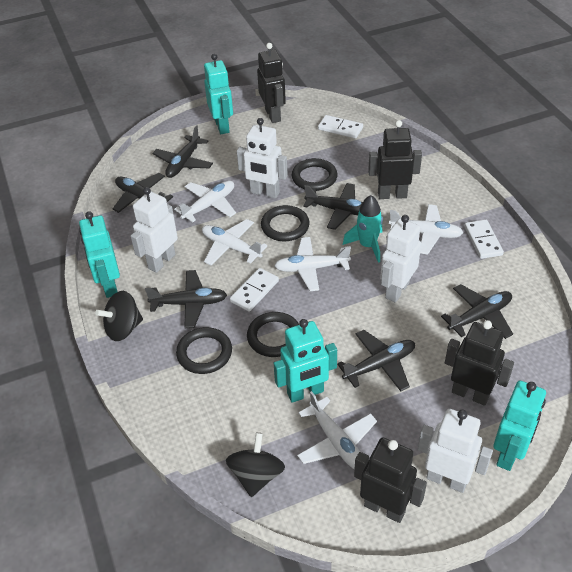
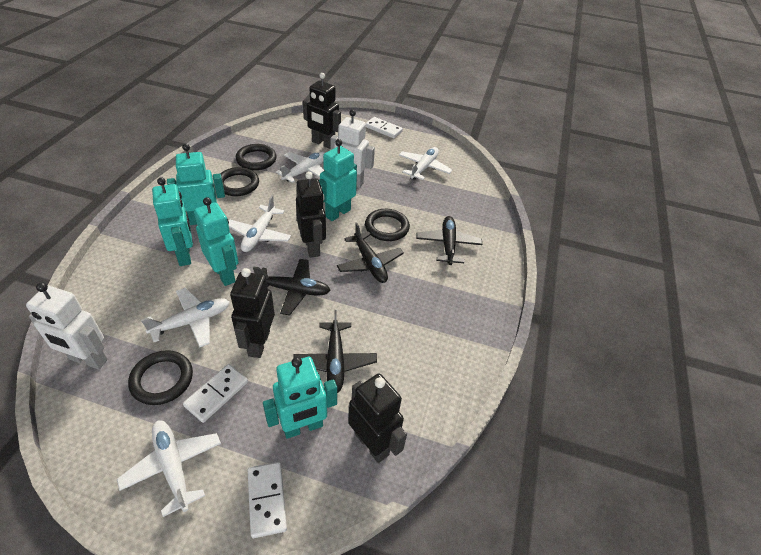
black plane: 6 -> 4
black spinning top: 2 -> 0
turquoise robot: 4 -> 5
turquoise rocket: 1 -> 0
white robot: 4 -> 2

